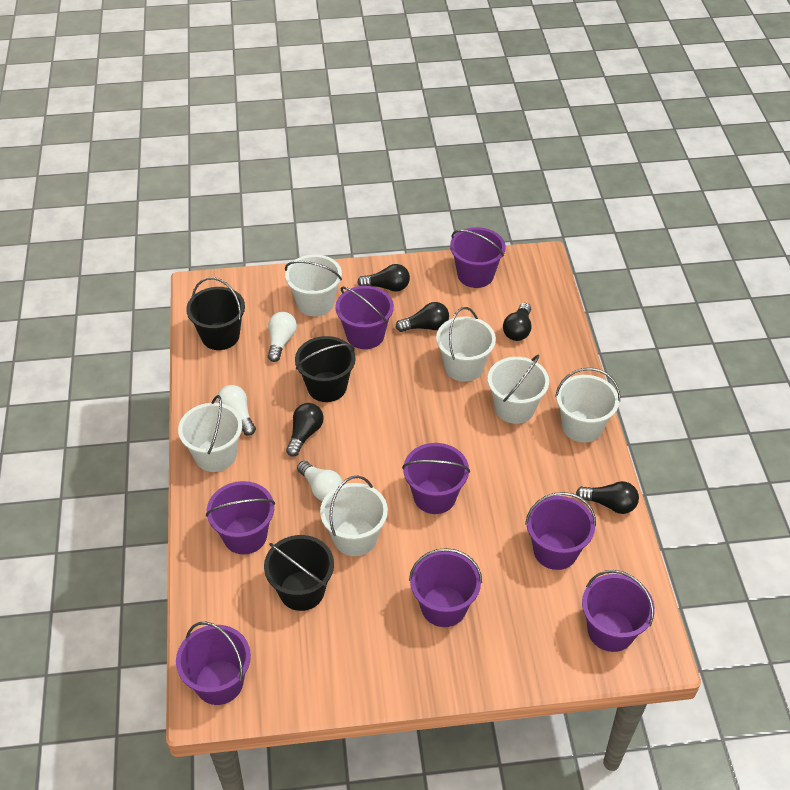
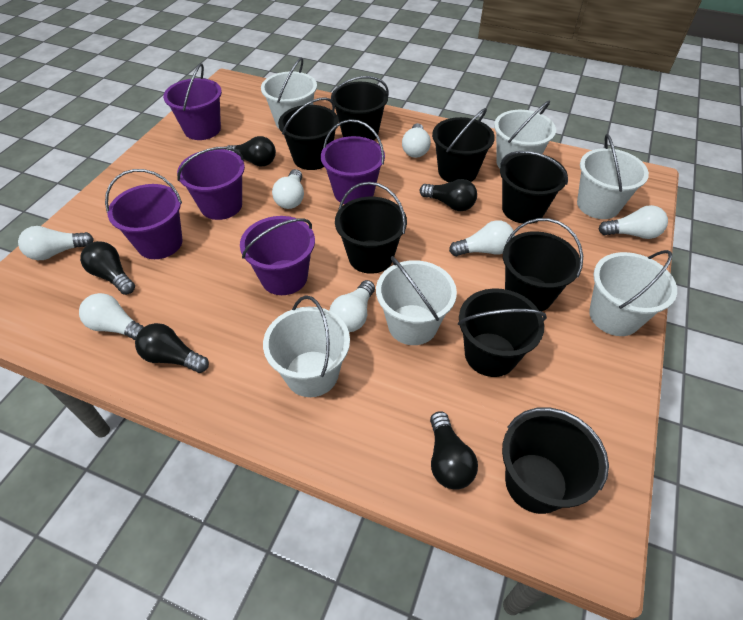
black bucket: 3 -> 8
purple bucket: 8 -> 5
white light bulb: 3 -> 7

